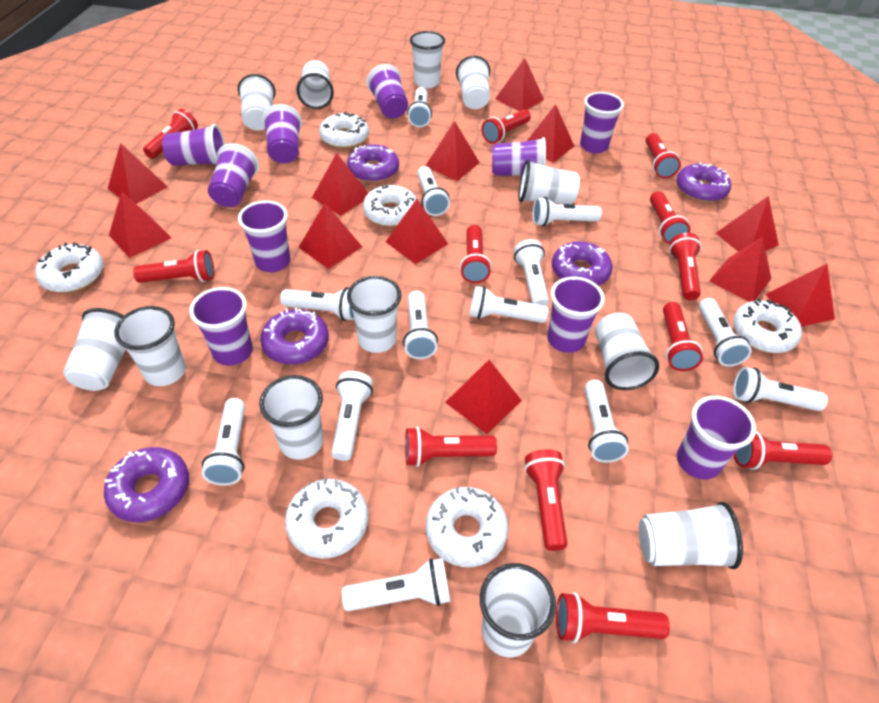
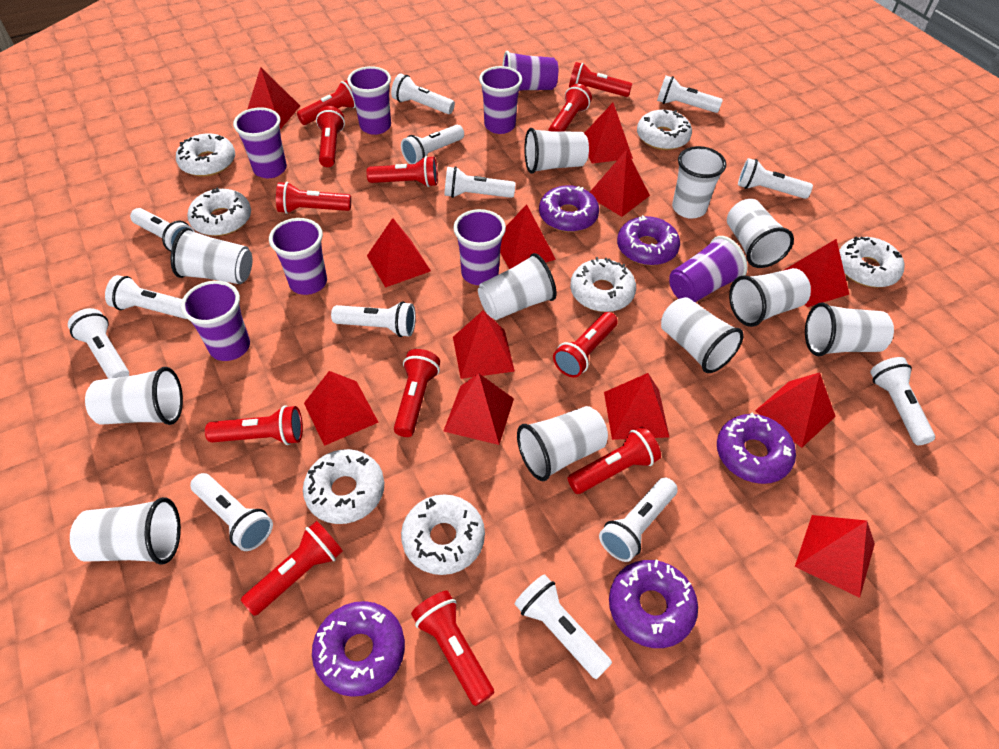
purple cup: 10 -> 8
white cup: 12 -> 11
white donut: 6 -> 7

